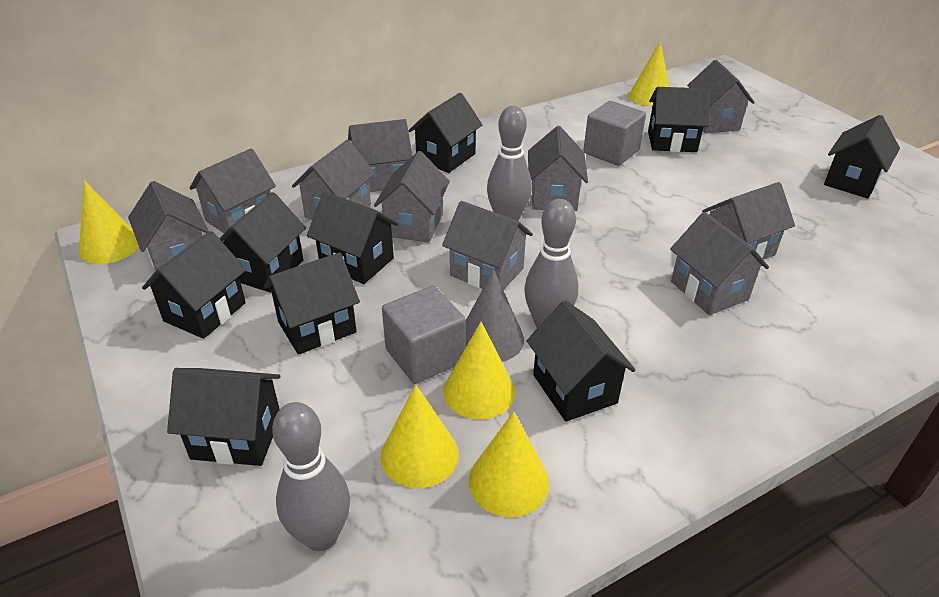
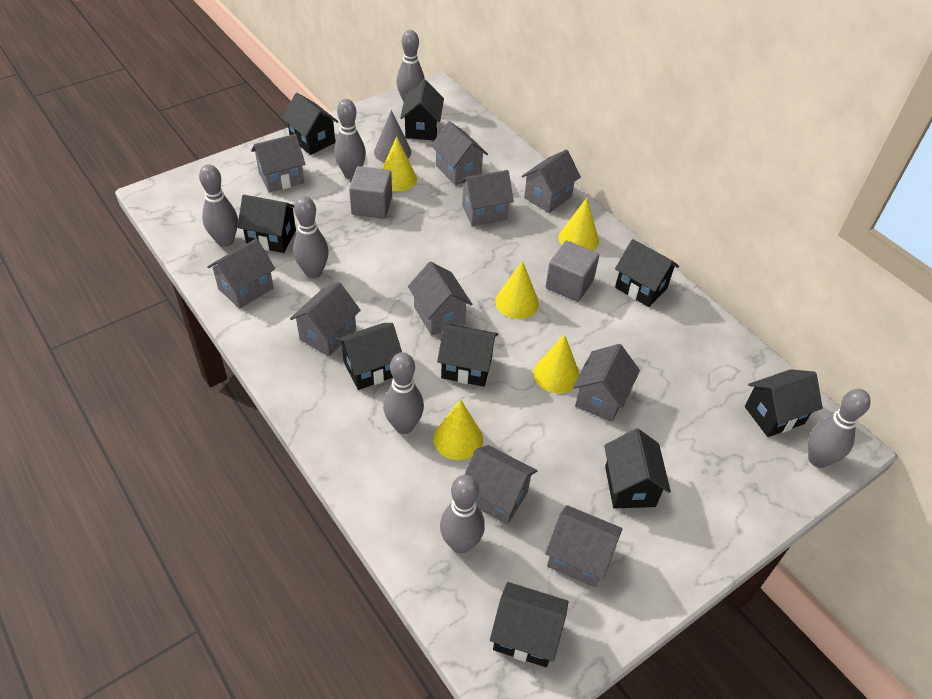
grey bowling pin: 3 -> 7

